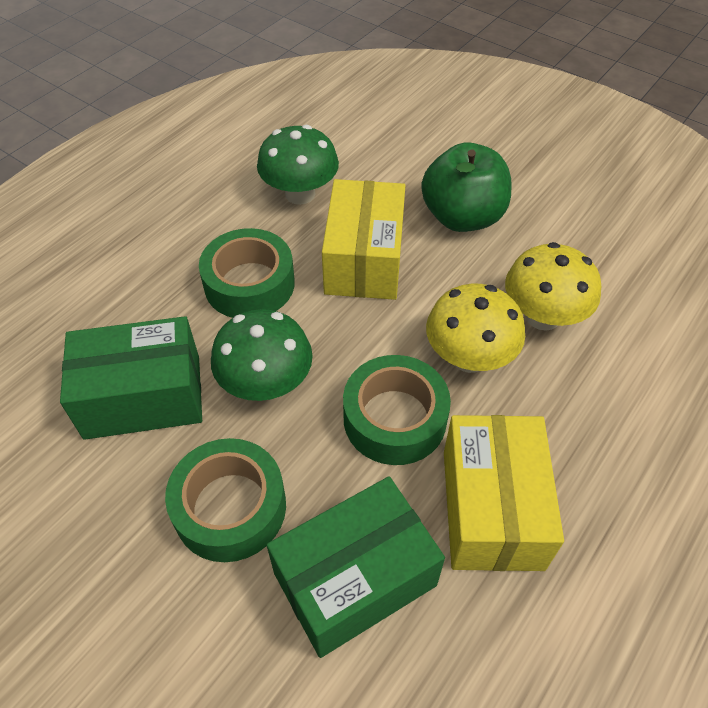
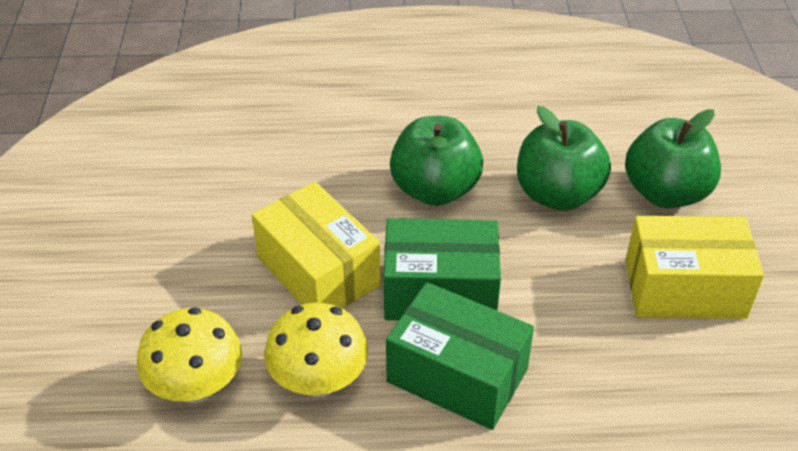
green apple: 1 -> 3
green mushroom: 2 -> 0
green tape: 3 -> 0

